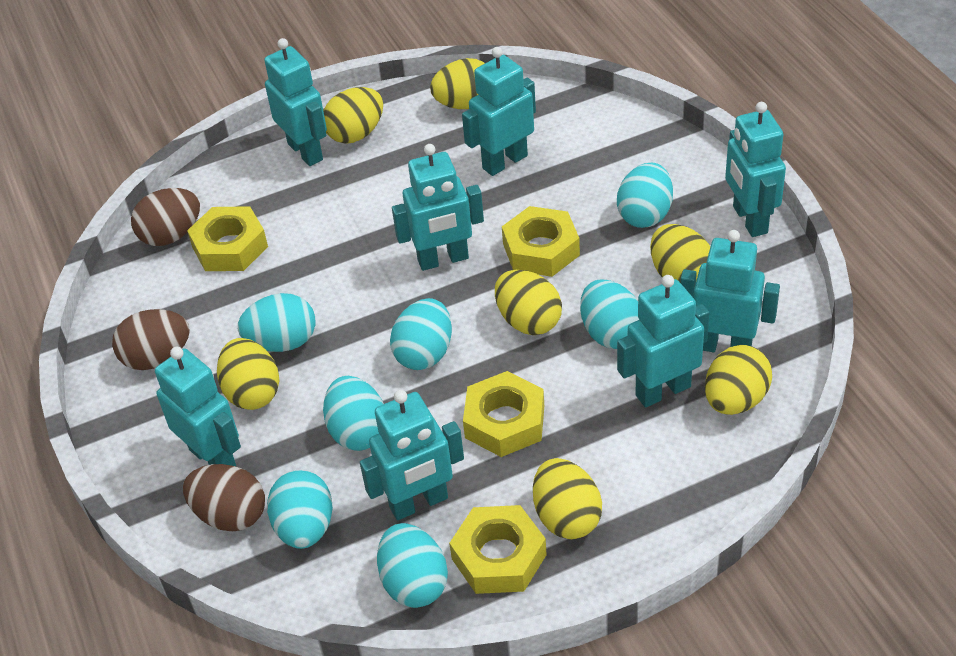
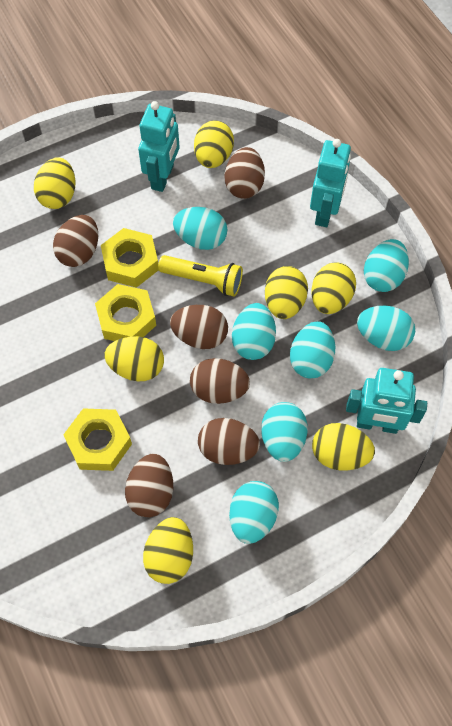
brown egg: 3 -> 6
turquoise robot: 8 -> 3
yellow flashlight: 0 -> 1
yellow nut: 4 -> 3

